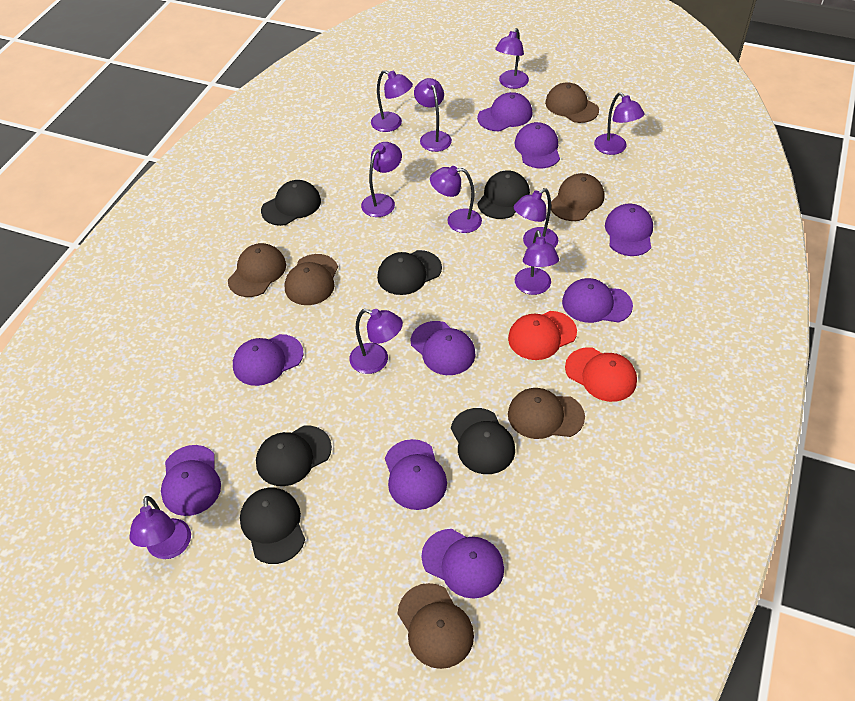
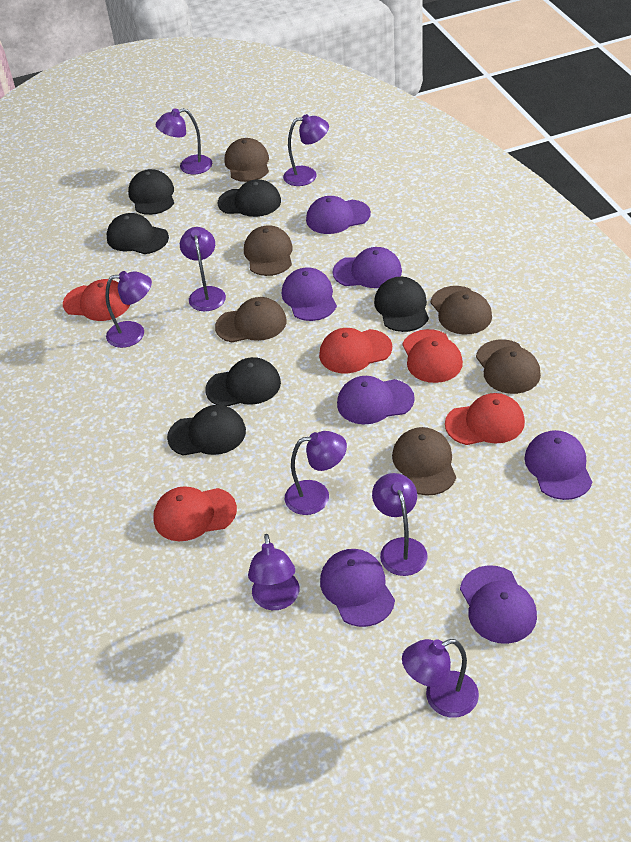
purple cap: 9 -> 7
purple lamp: 10 -> 8
red cap: 2 -> 5

